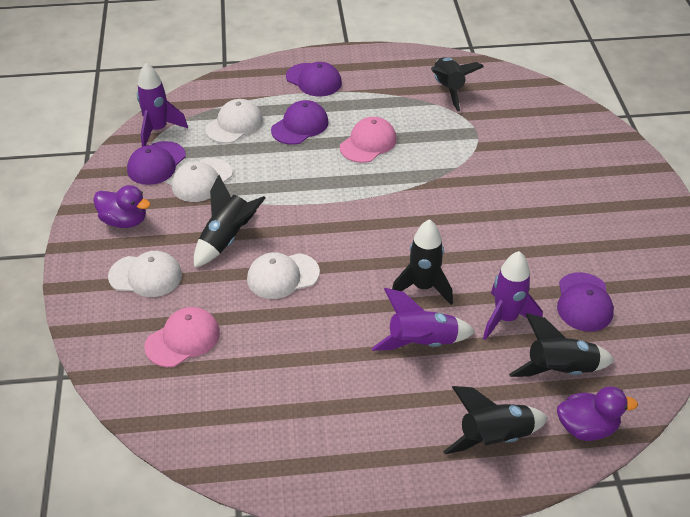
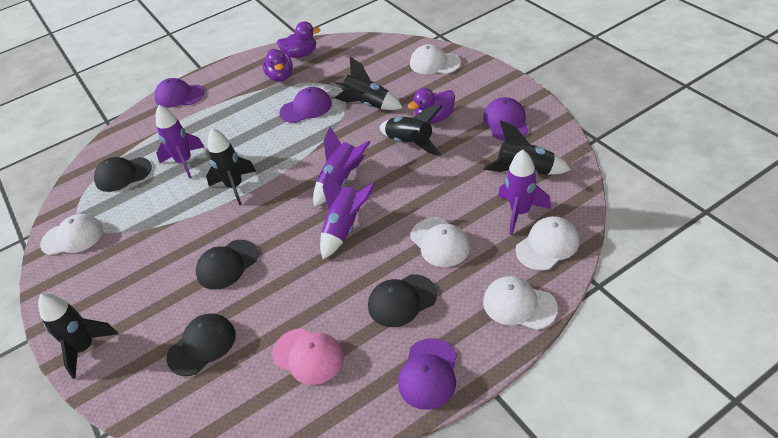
black cap: 0 -> 4
pink cap: 2 -> 1
purple duck: 2 -> 3
purple rocket: 3 -> 4
white cap: 4 -> 5

